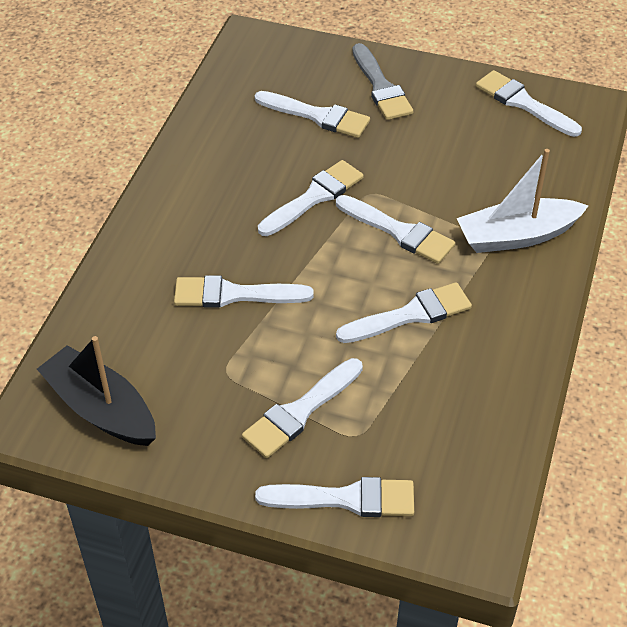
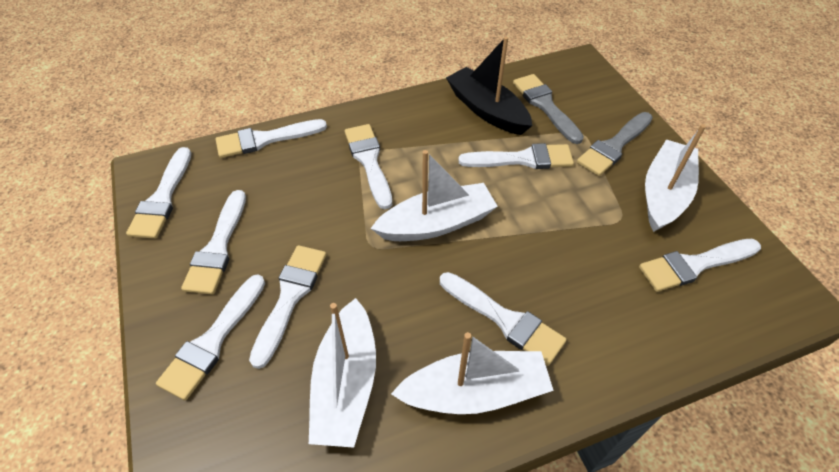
grey brush: 1 -> 2
white boat: 1 -> 4
white brush: 8 -> 9

